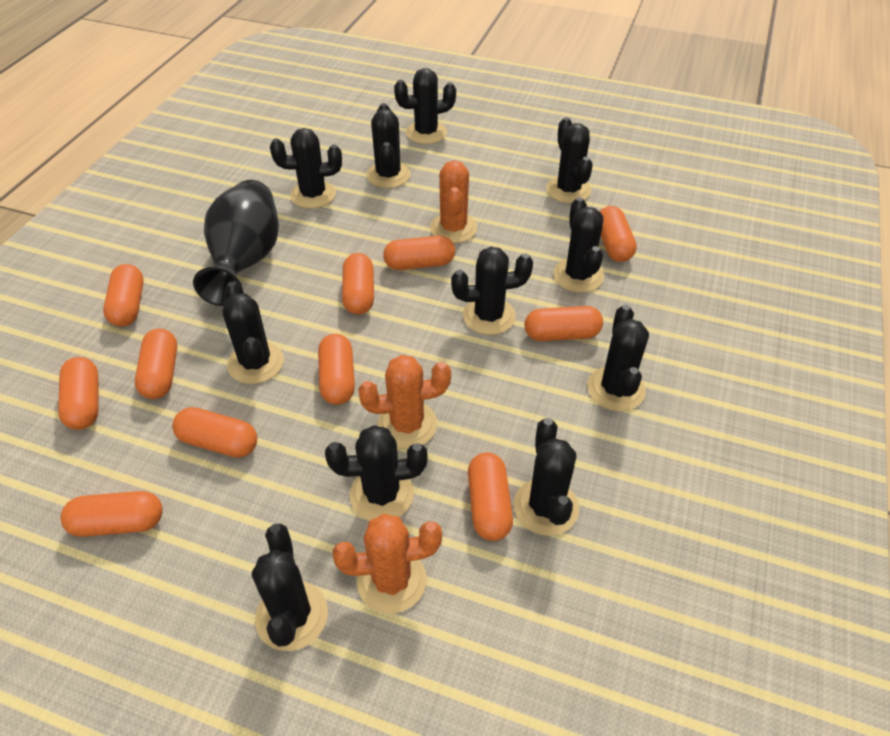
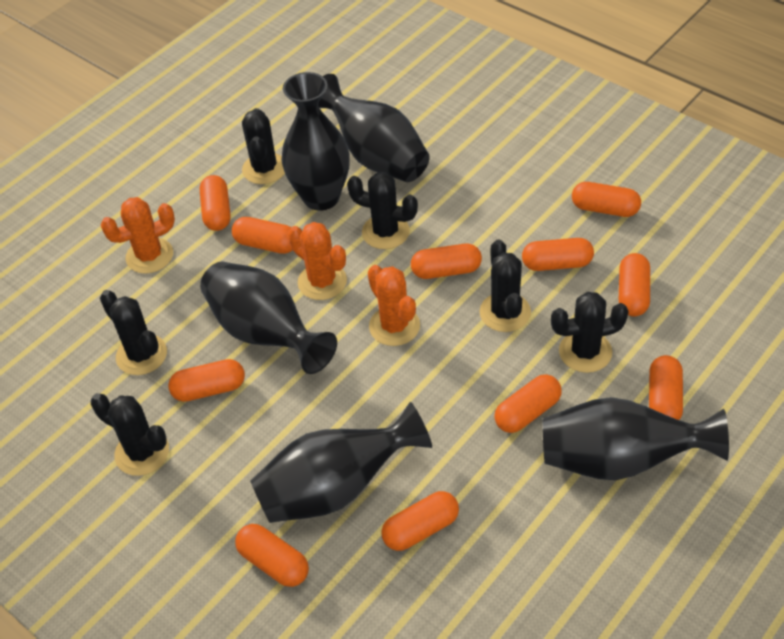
black cactus: 11 -> 6
black vase: 1 -> 5

